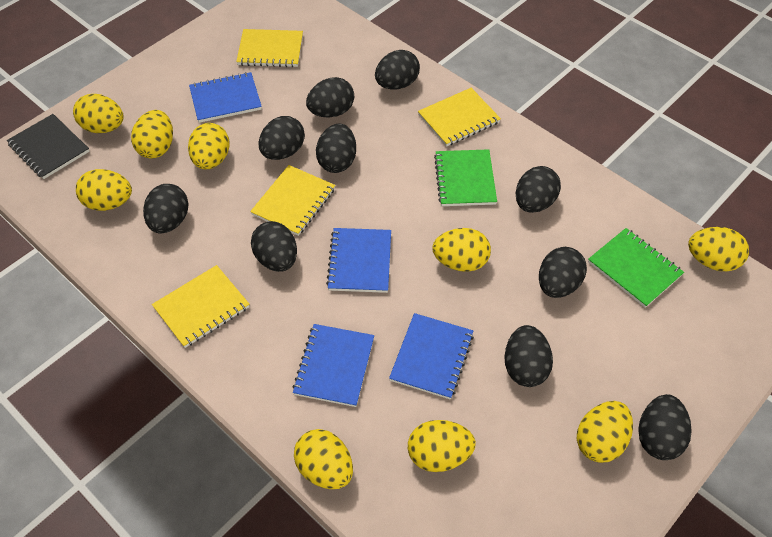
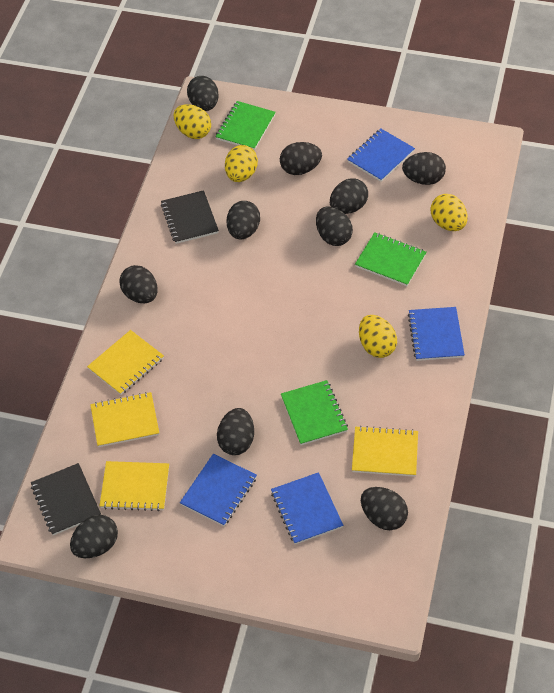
black notebook: 1 -> 2
green notebook: 2 -> 3
yellow egg: 9 -> 4

